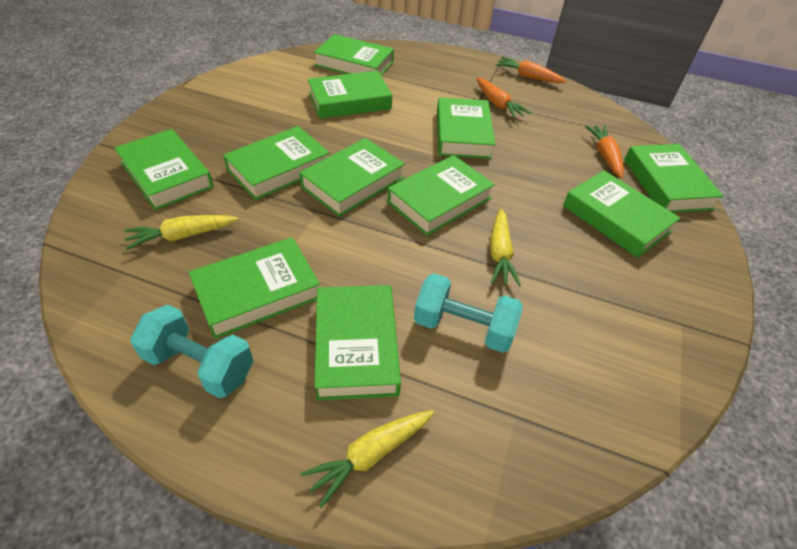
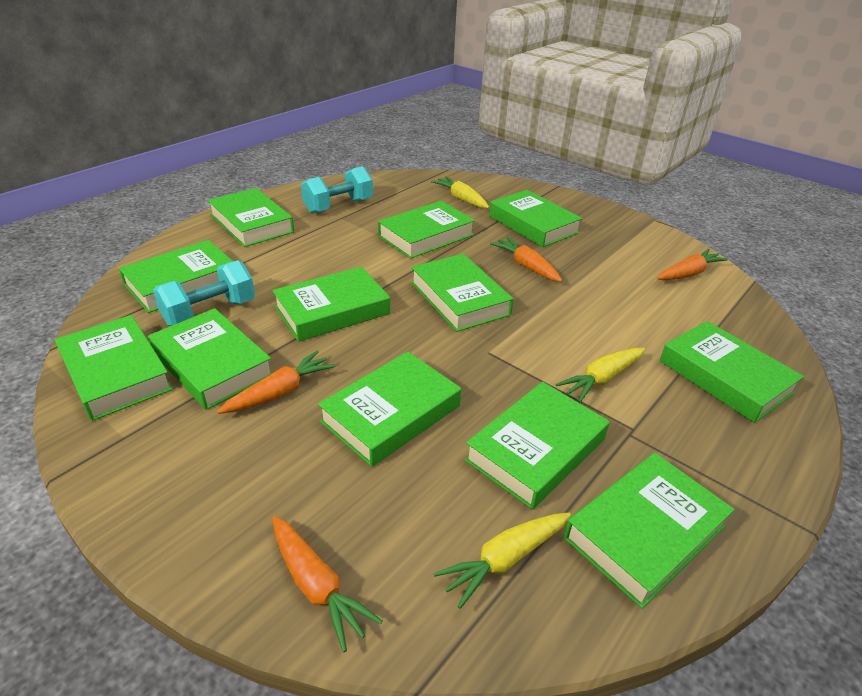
green book: 11 -> 12
orange carrot: 3 -> 4

